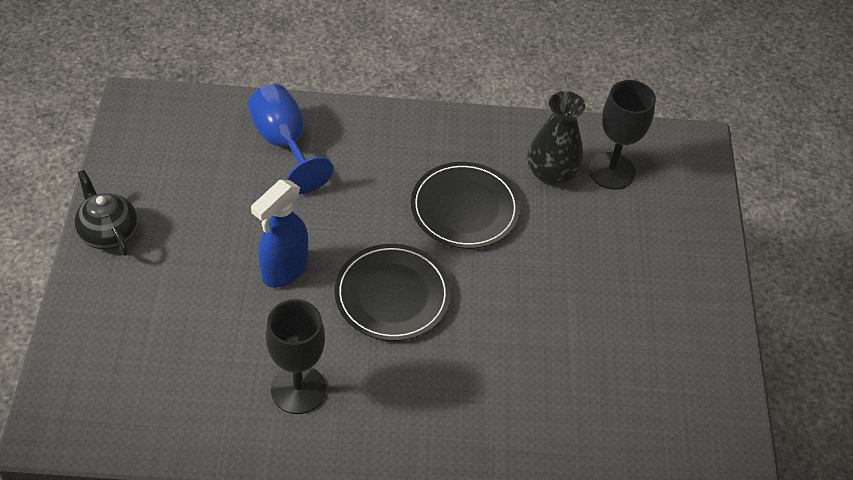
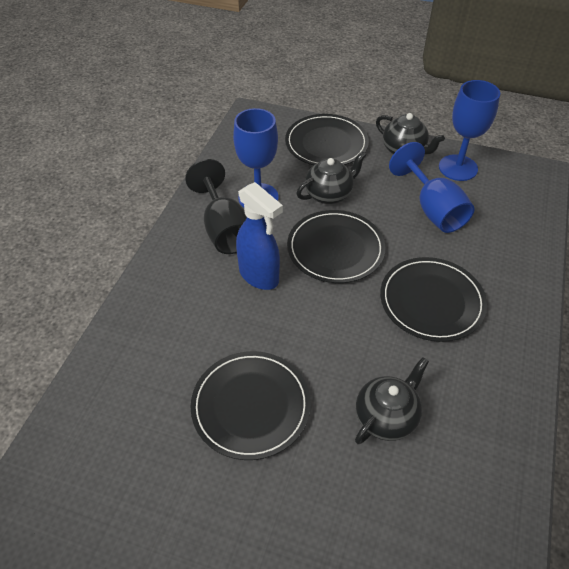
black goblet: 2 -> 1
black plate: 2 -> 4
black teapot: 1 -> 3
black vase: 1 -> 0
blue goblet: 1 -> 3

